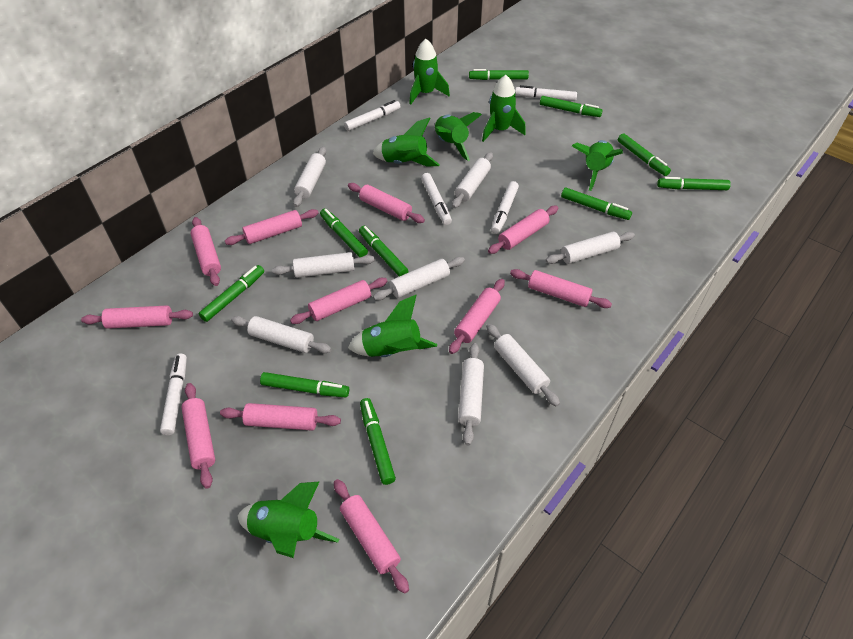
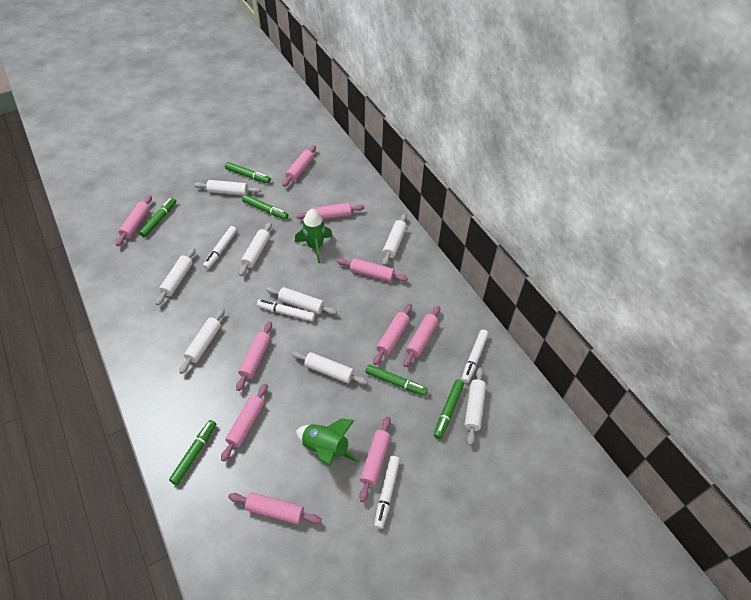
green marker: 10 -> 6
green rocket: 7 -> 2
pink rolling pin: 11 -> 10
white marker: 5 -> 4

